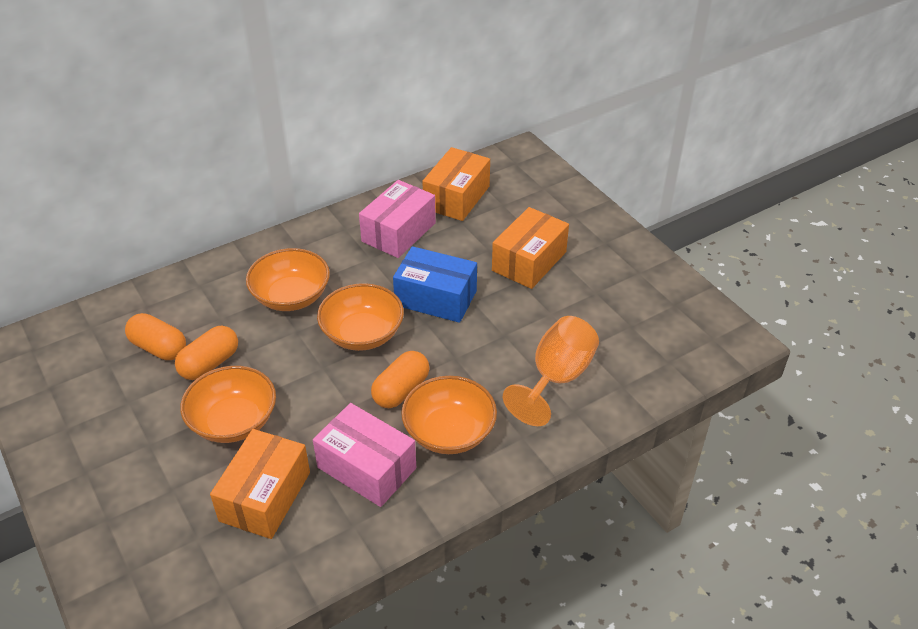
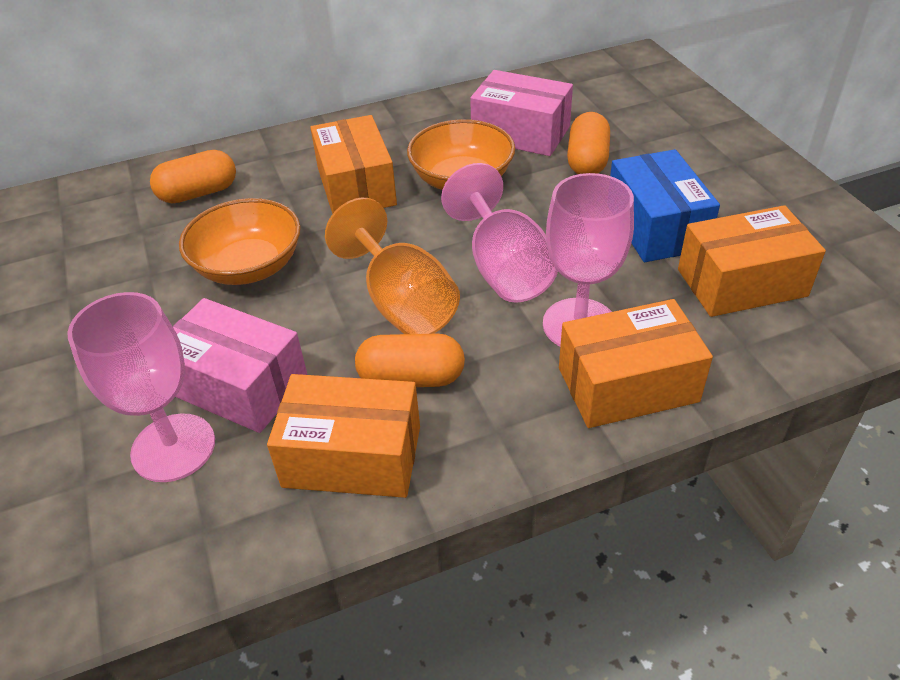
orange bowl: 4 -> 2
orange box: 3 -> 4
pink goblet: 0 -> 3

